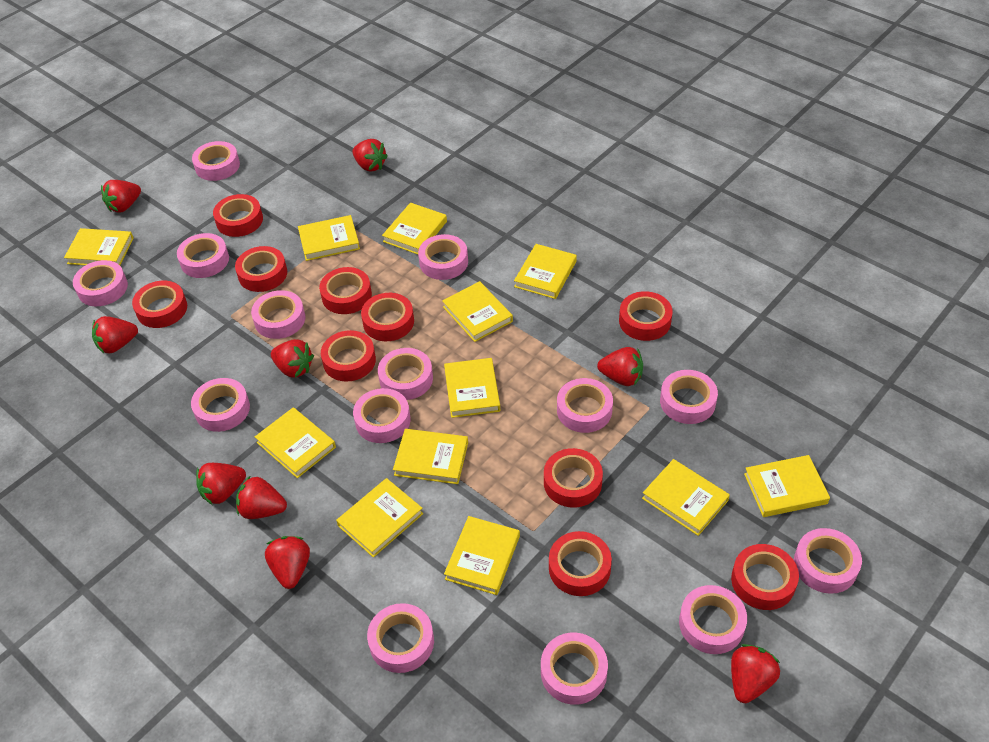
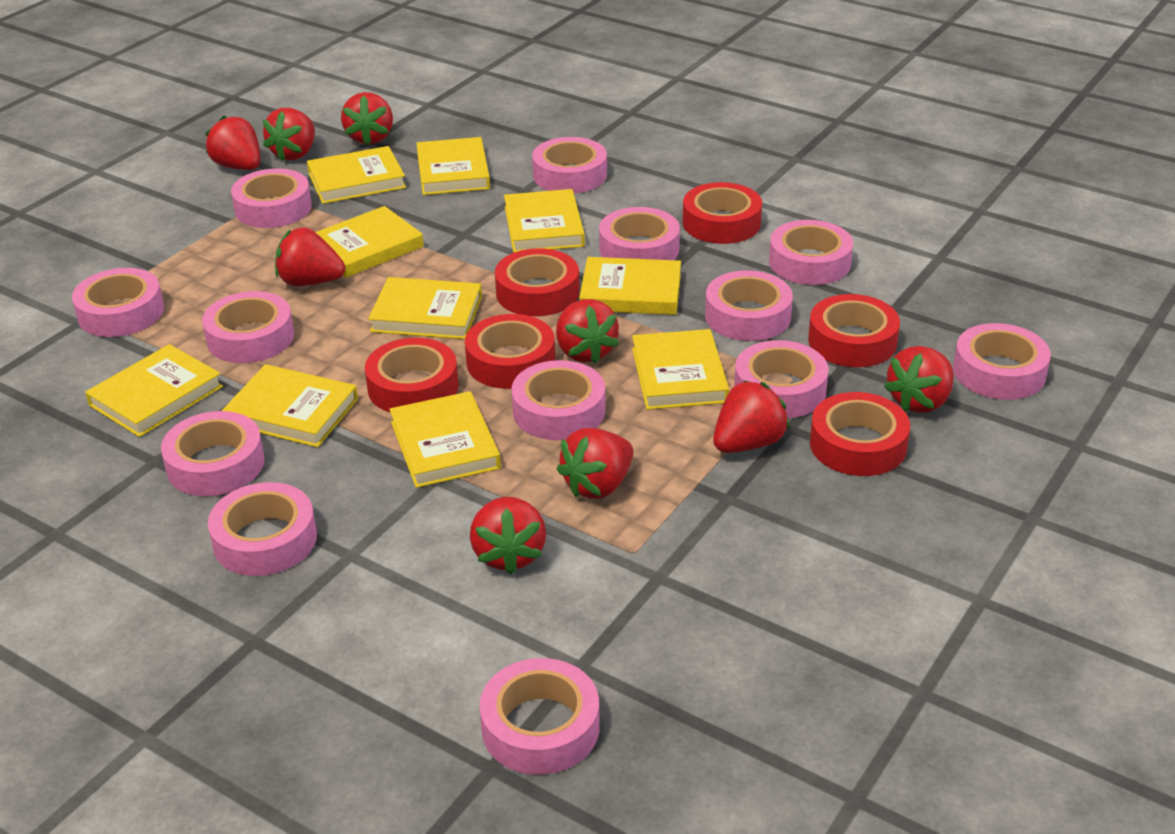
pink tape: 14 -> 13
red tape: 10 -> 6
yellow book: 12 -> 10

